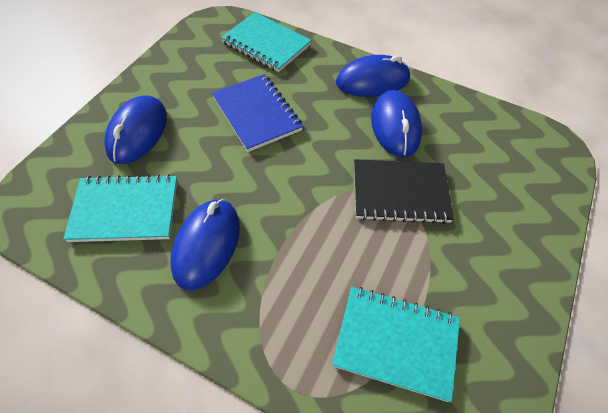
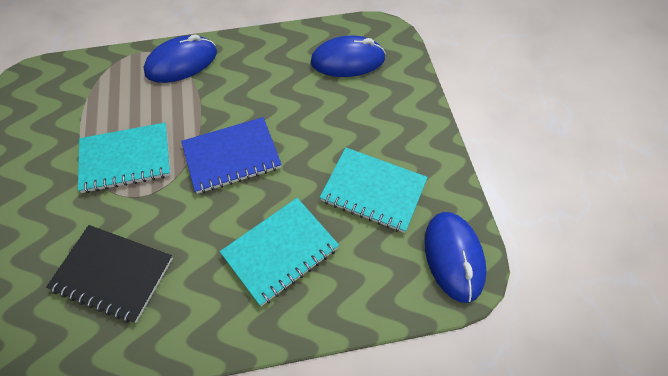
blue mouse: 4 -> 3

